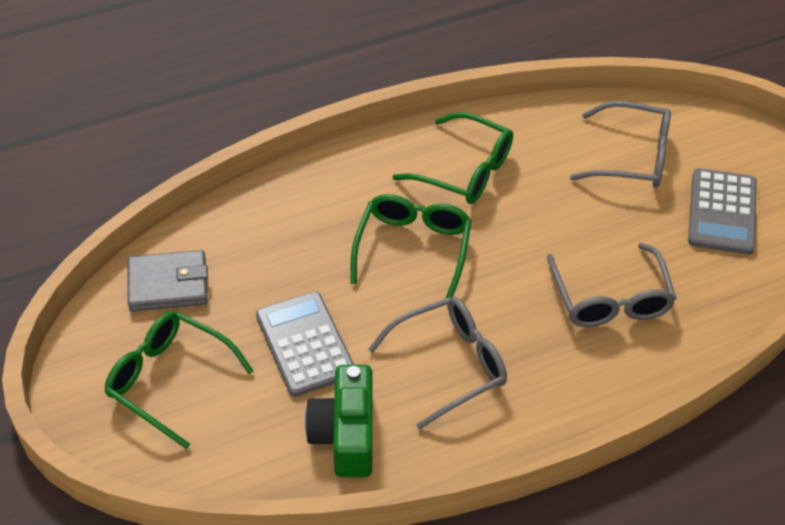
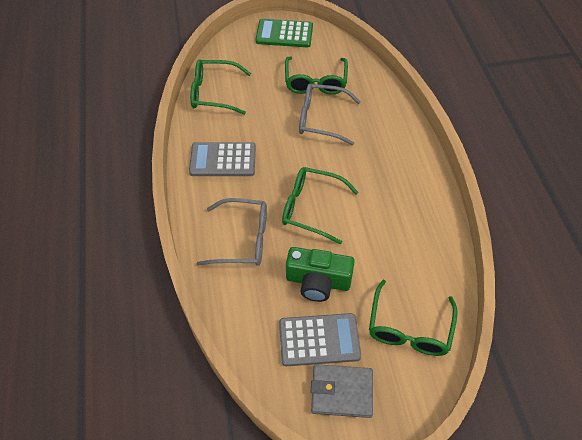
green calculator: 0 -> 1
green glasses: 3 -> 4
grey glasses: 3 -> 2

